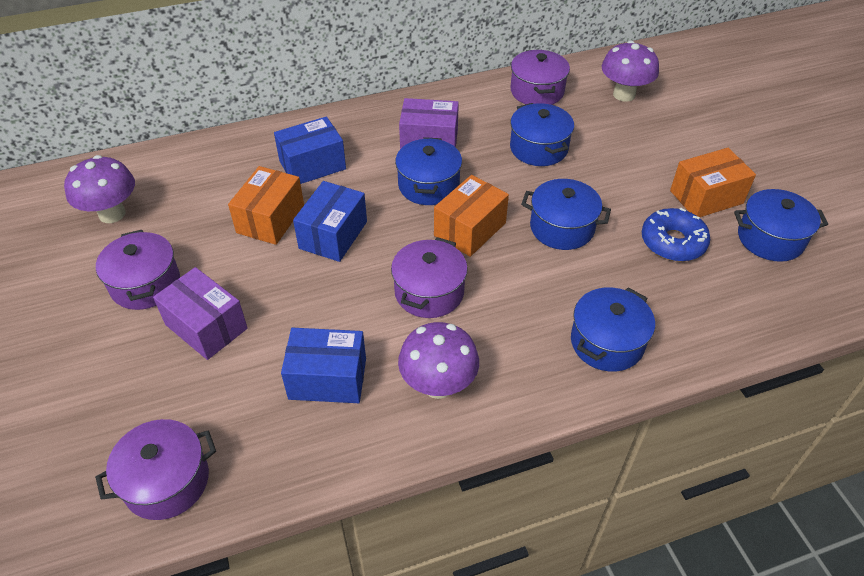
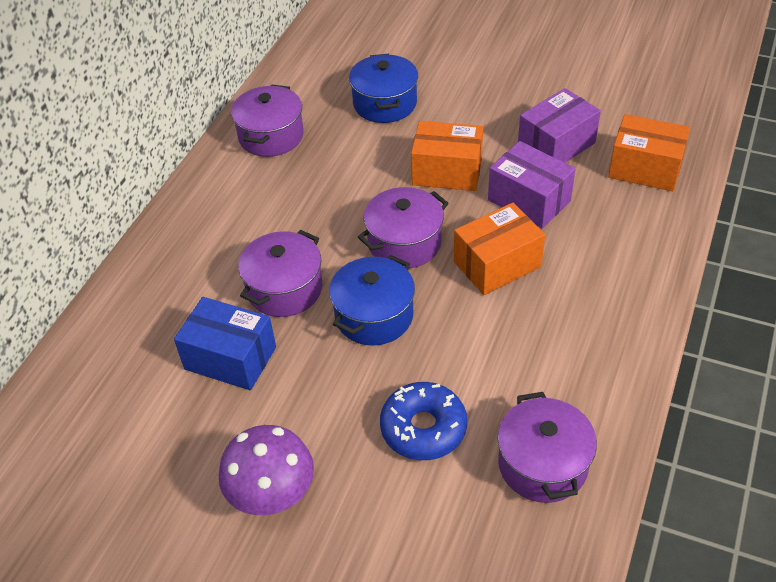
blue box: 3 -> 1
blue pot: 5 -> 2
purple mushroom: 3 -> 1

